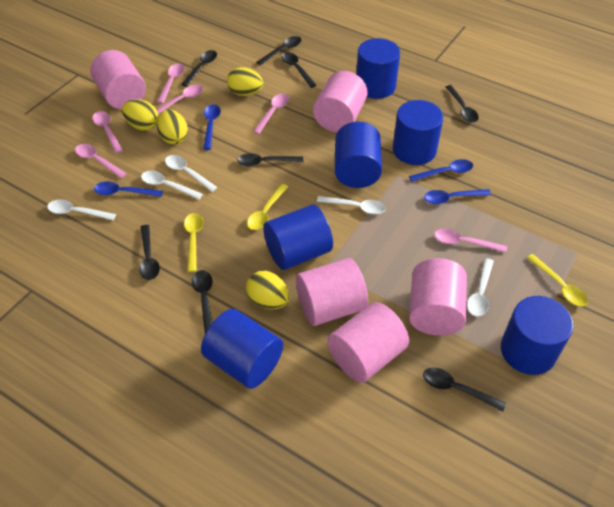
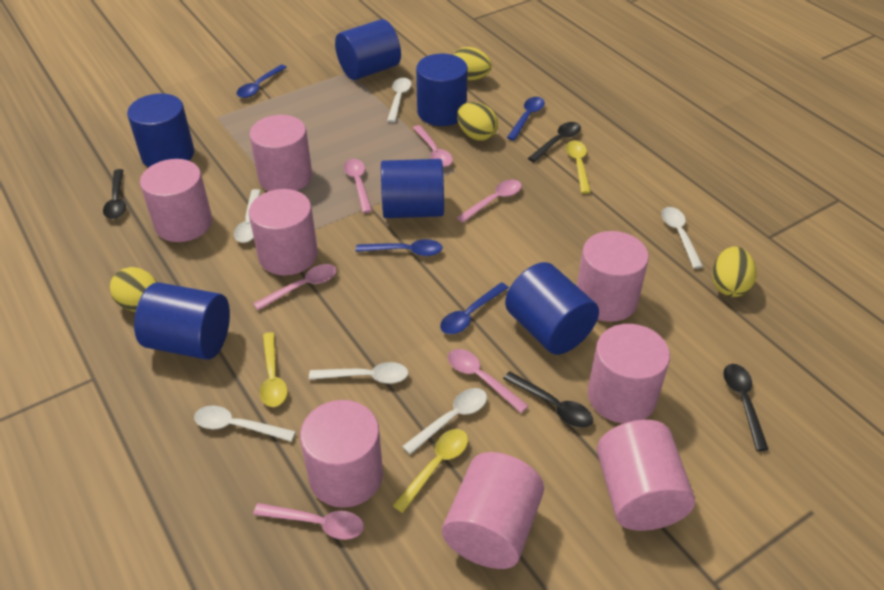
black spoon: 8 -> 4
pink cylinder: 5 -> 8
white spoon: 5 -> 6

